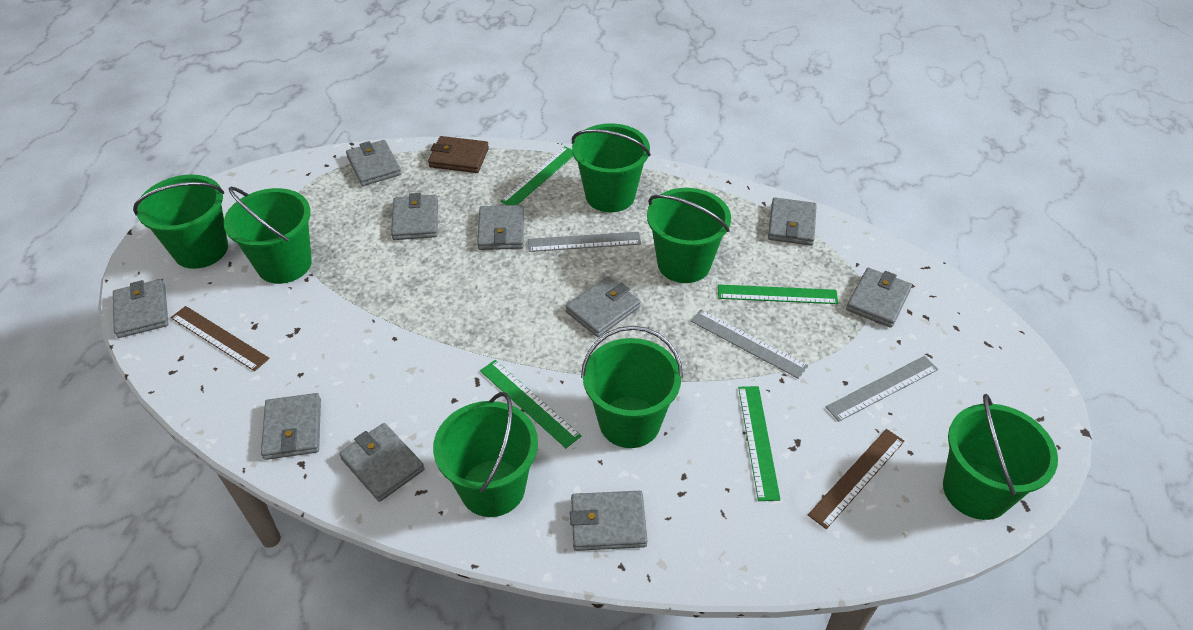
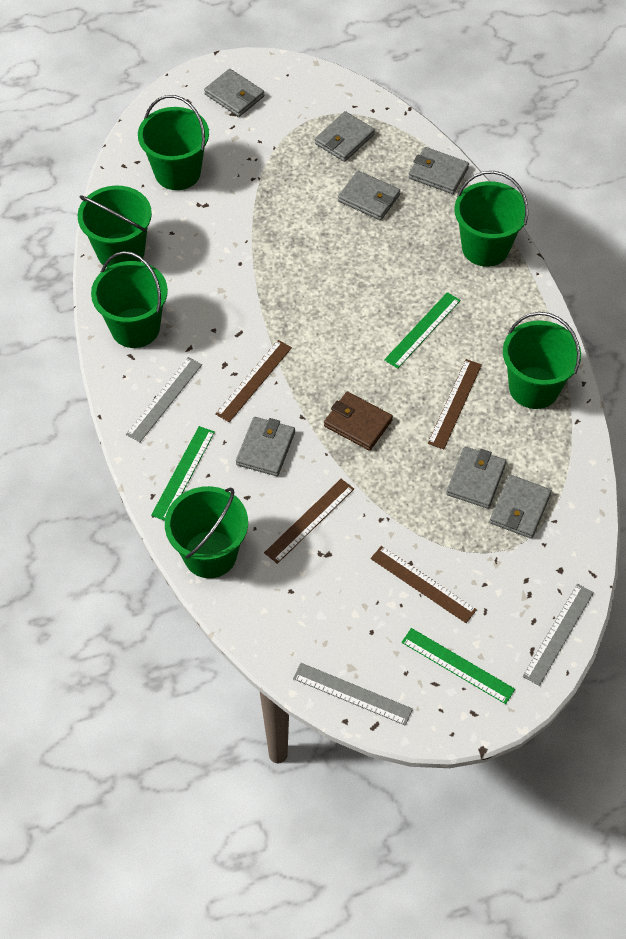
brown ruler: 2 -> 4
green bucket: 7 -> 6
green ruler: 4 -> 3
grey wallet: 10 -> 7

